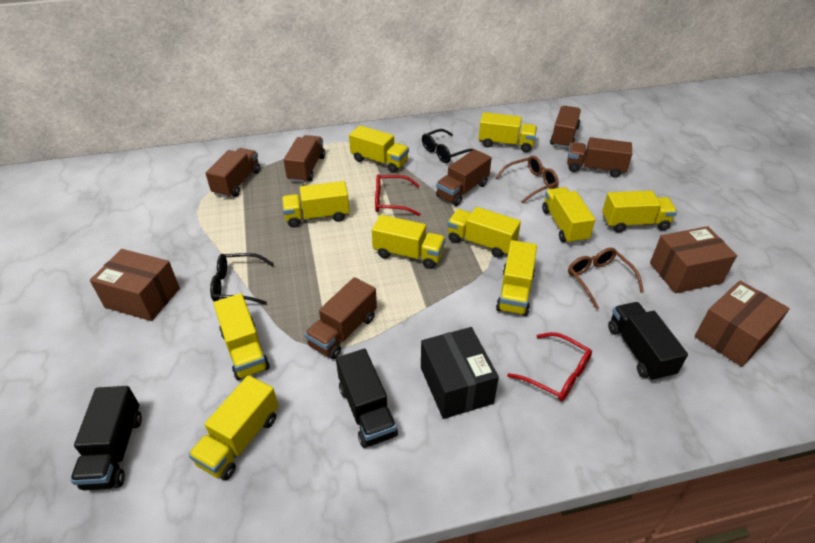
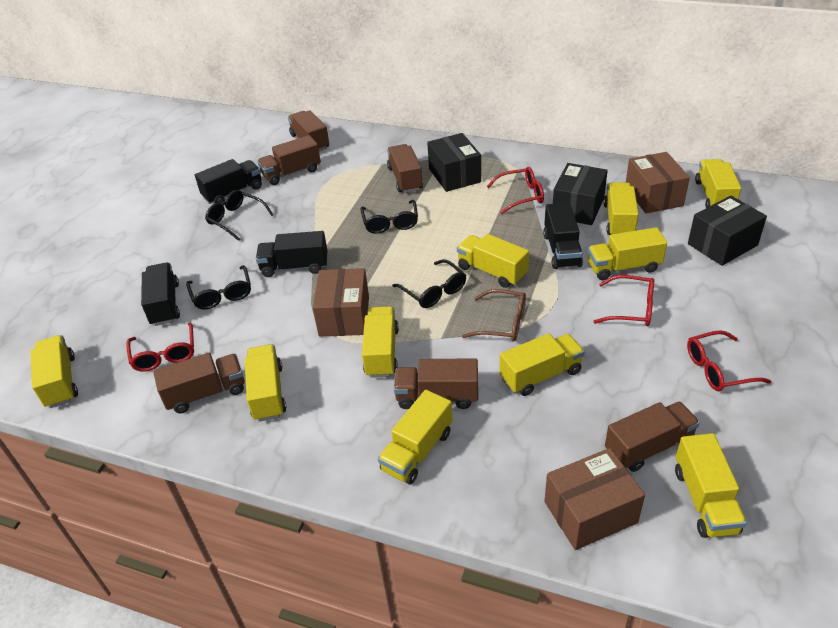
black box: 1 -> 3
black glasses: 2 -> 4
black truck: 3 -> 4
brown glasses: 2 -> 1
red glasses: 2 -> 4

